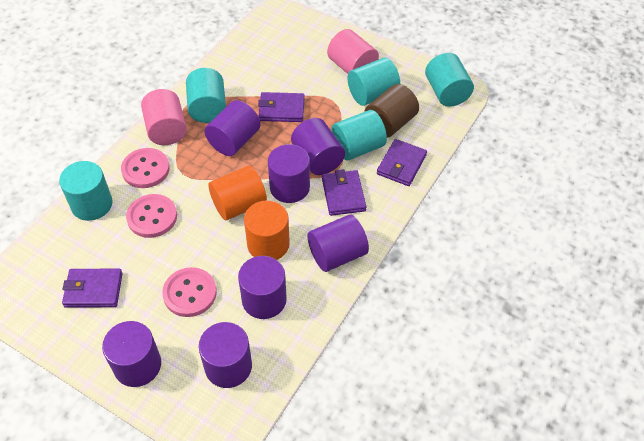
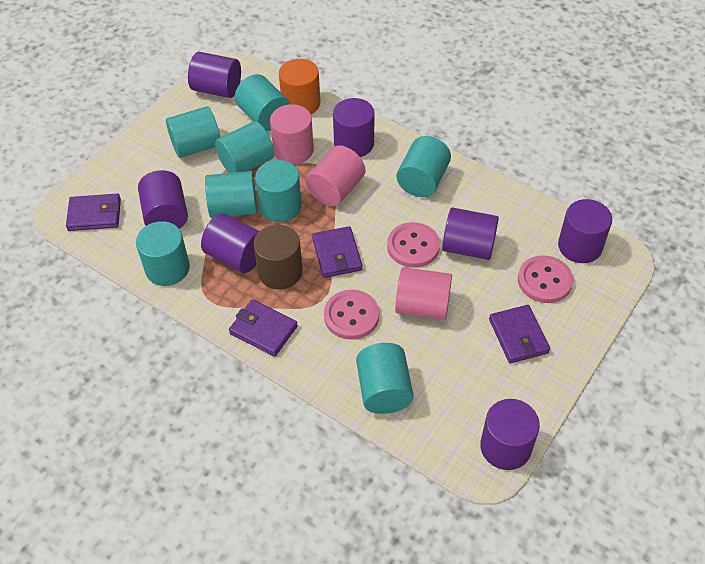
orange cylinder: 2 -> 1
pink cylinder: 2 -> 3
turquoise cylinder: 5 -> 8

